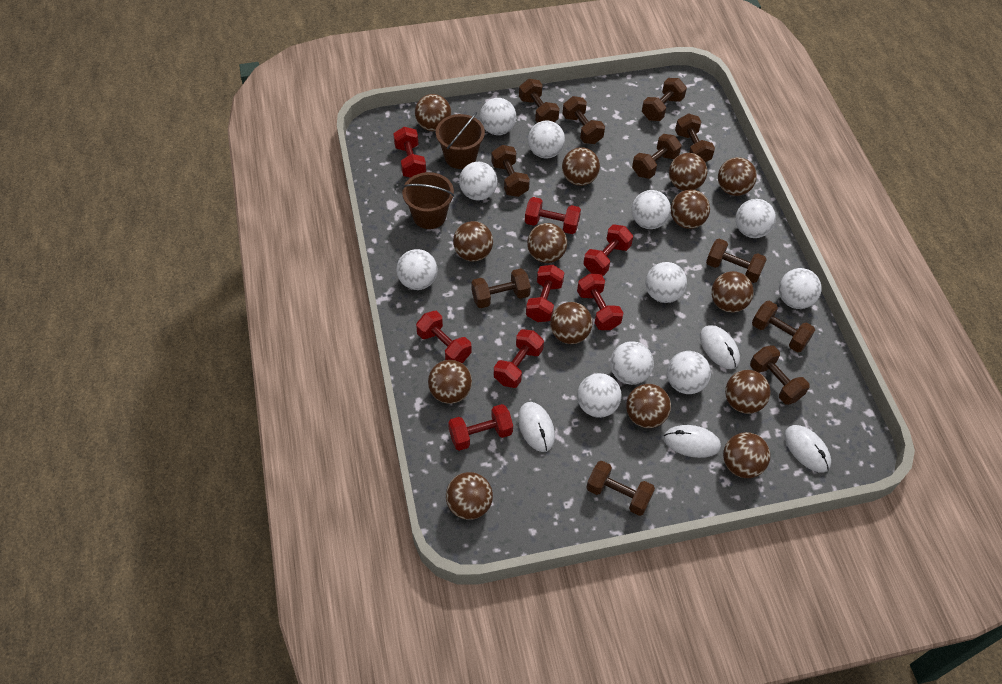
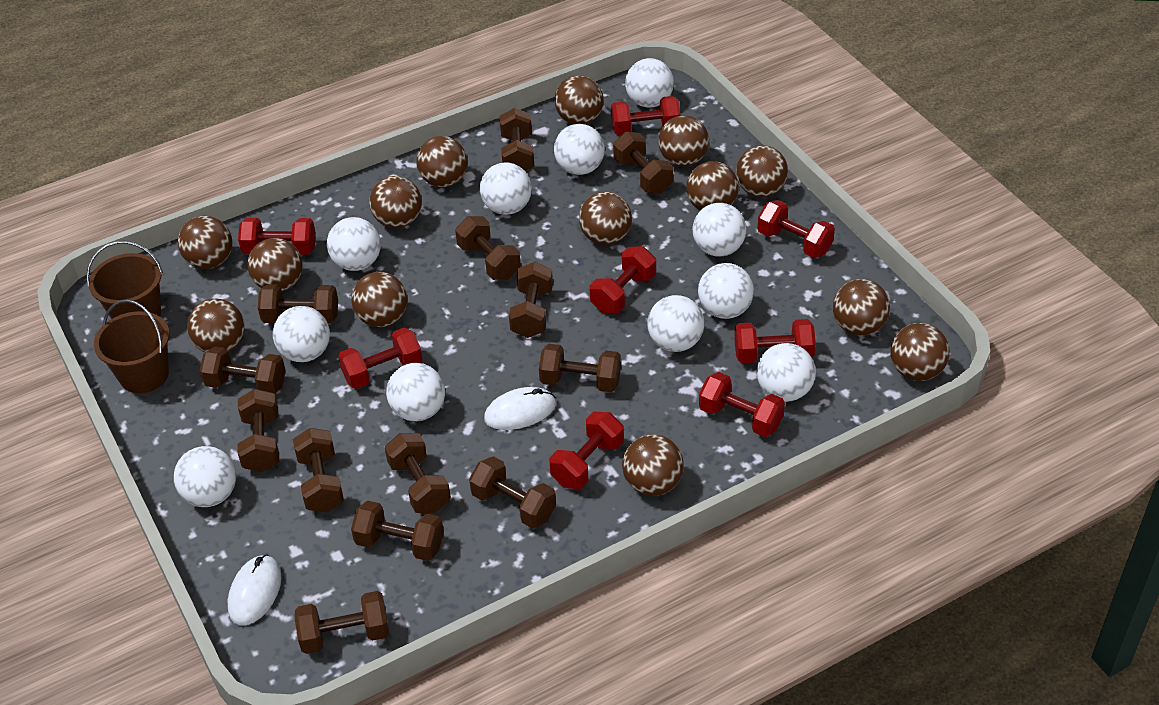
brown dumbbell: 11 -> 13
white mouse: 4 -> 2

